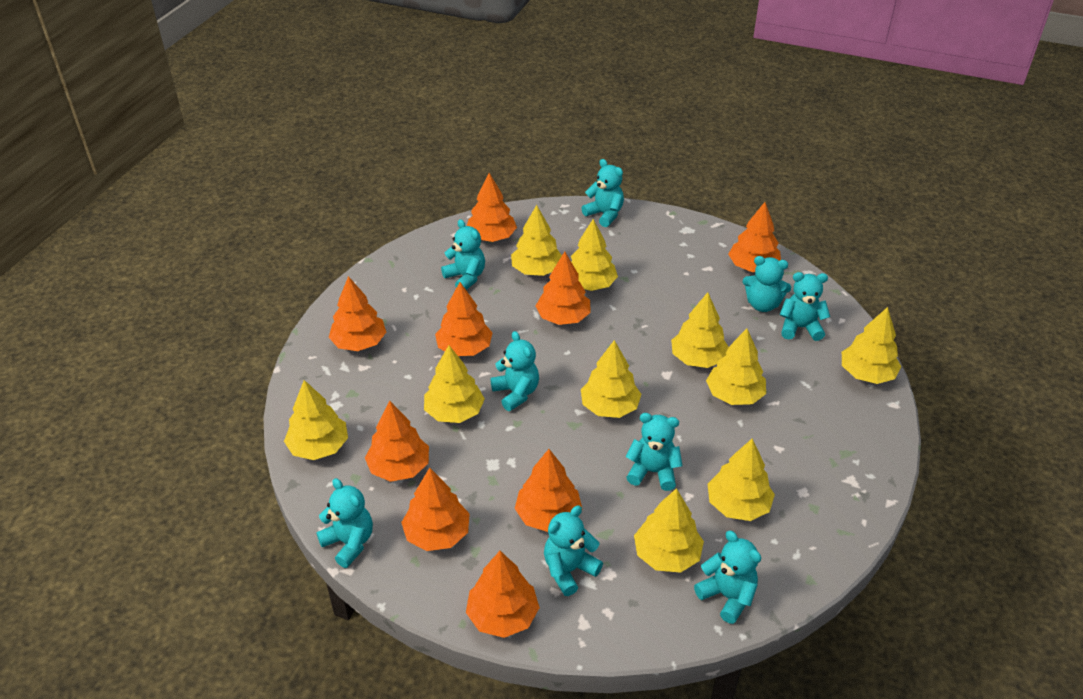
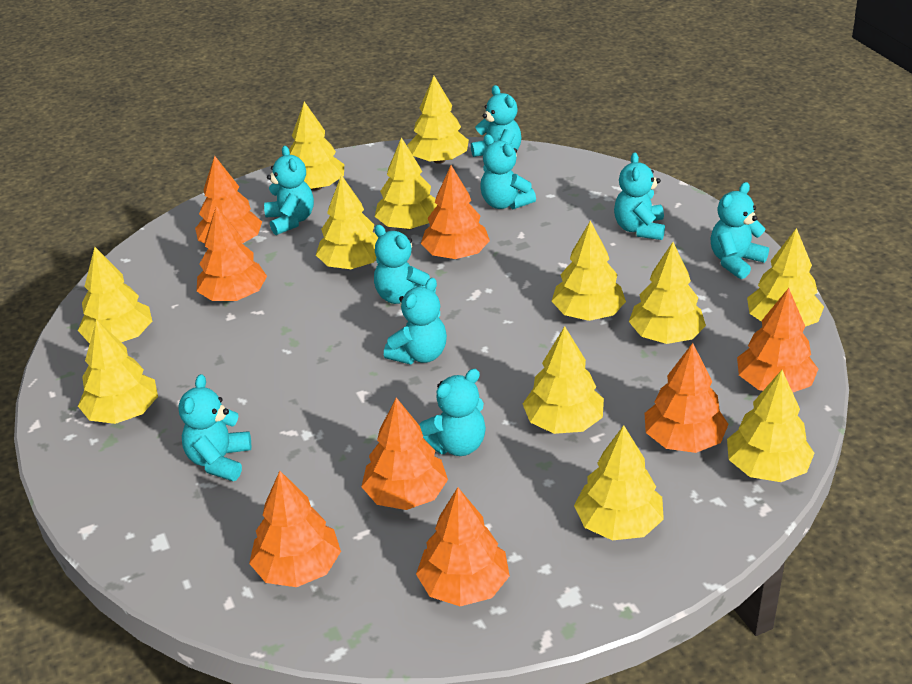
orange tree: 9 -> 8
yellow tree: 10 -> 12

